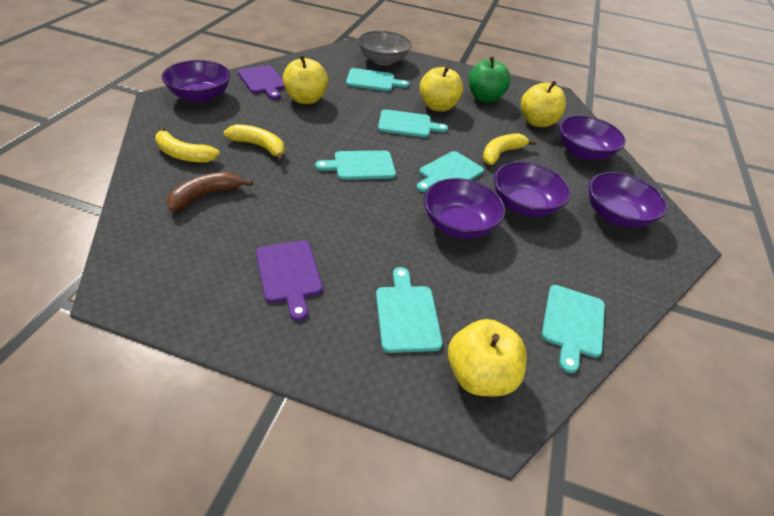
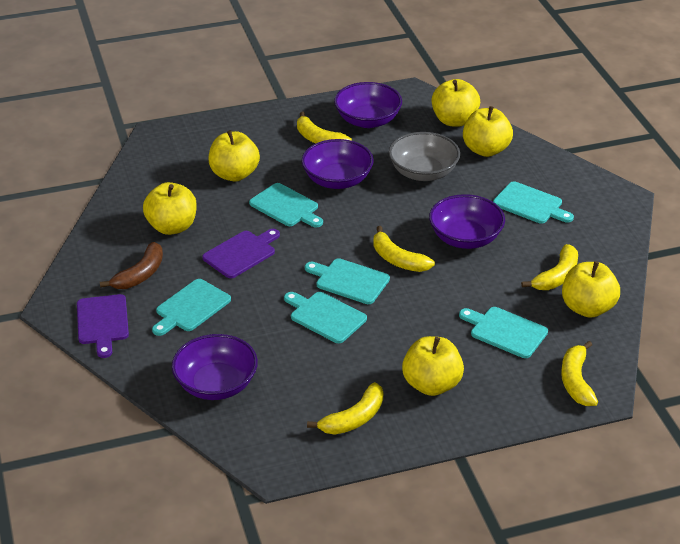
green apple: 1 -> 0
purple bowl: 5 -> 4
yellow apple: 4 -> 6
yellow banana: 3 -> 5

